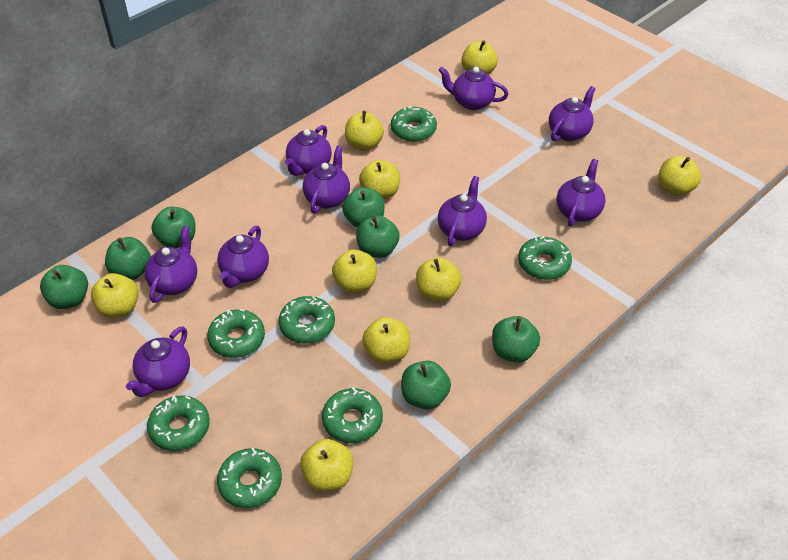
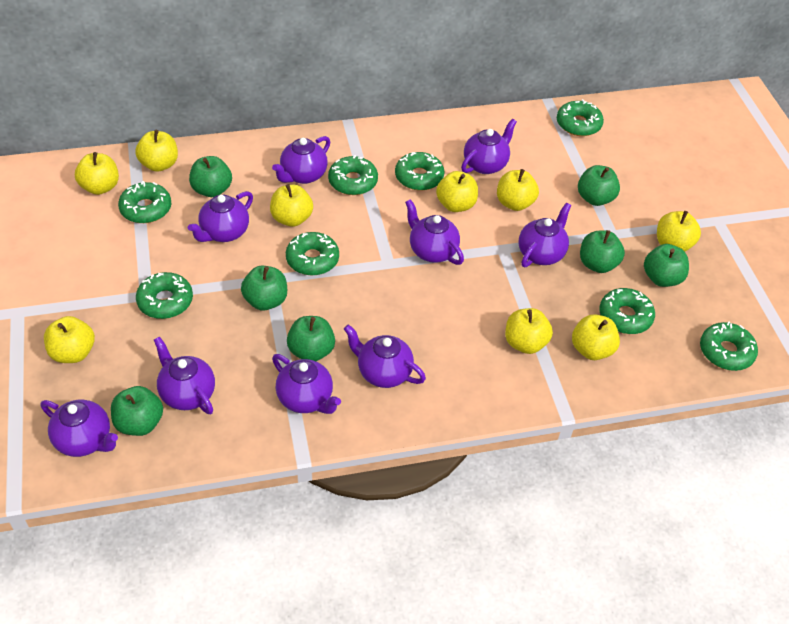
green donut: 7 -> 8

